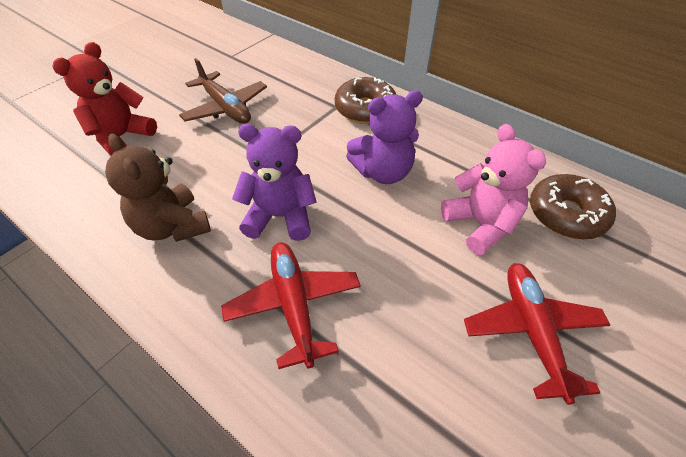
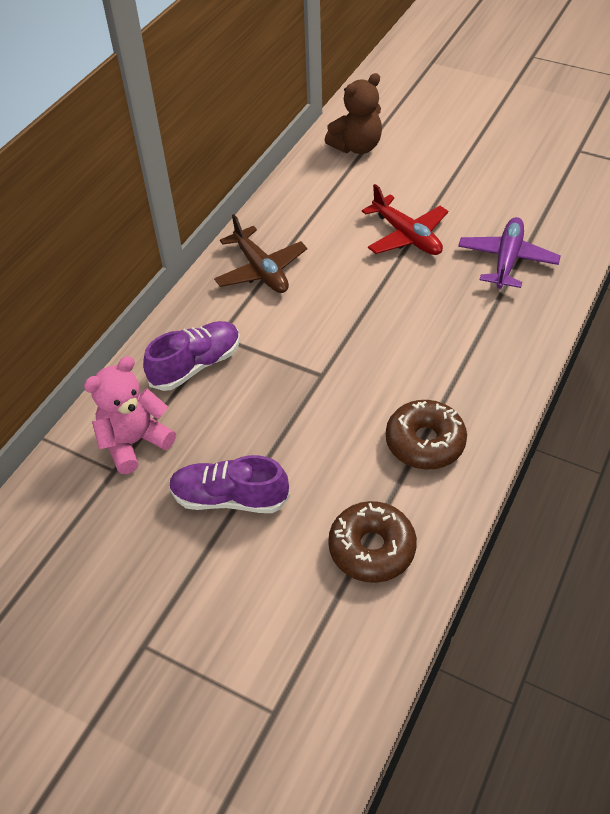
purple plane: 0 -> 1
purple shoe: 0 -> 2
purple teddy bear: 2 -> 0
red plane: 2 -> 1
red teddy bear: 1 -> 0

